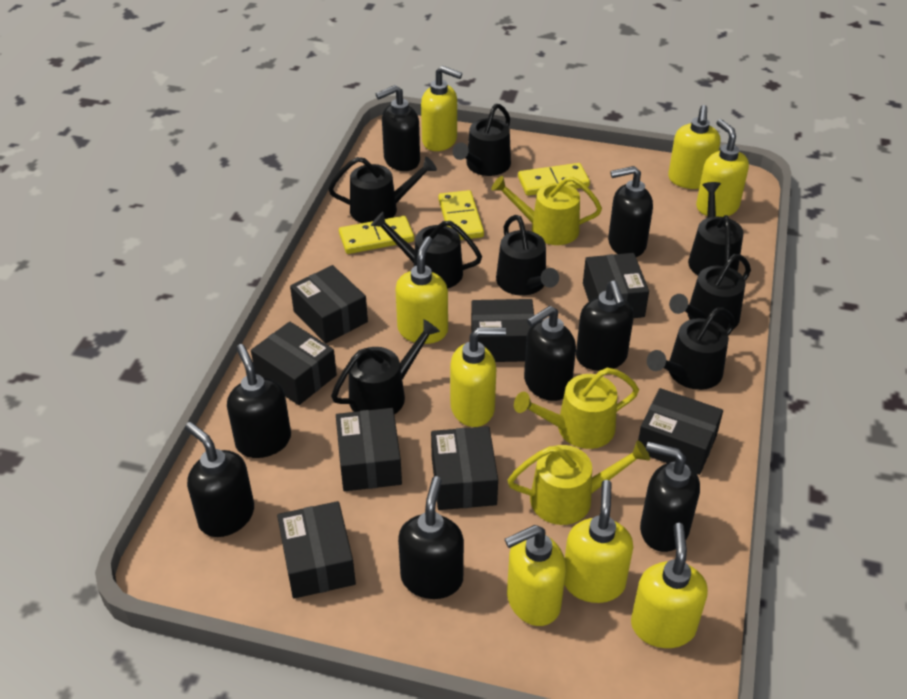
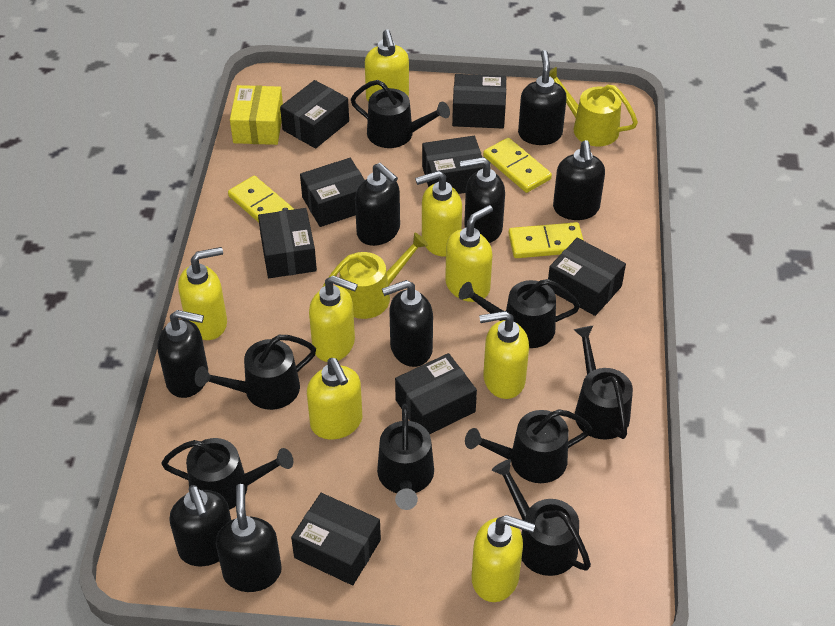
yellow box: 0 -> 1
yellow watering can: 3 -> 2

